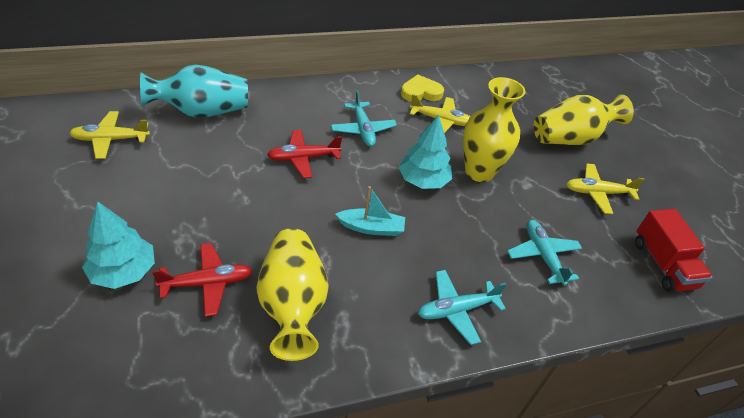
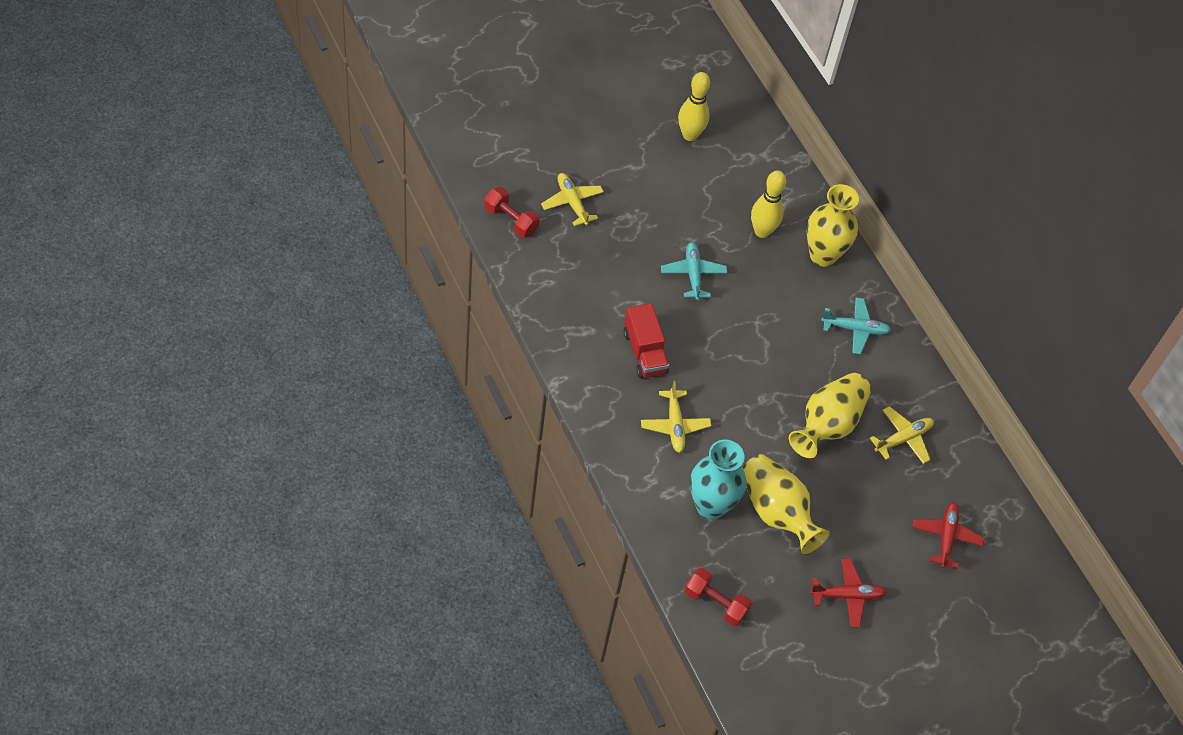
red dumbbell: 0 -> 2
turquoise boat: 1 -> 0
turquoise plane: 3 -> 2
turquoise tree: 2 -> 0
yellow bowling pin: 0 -> 2
yellow heart: 1 -> 0

